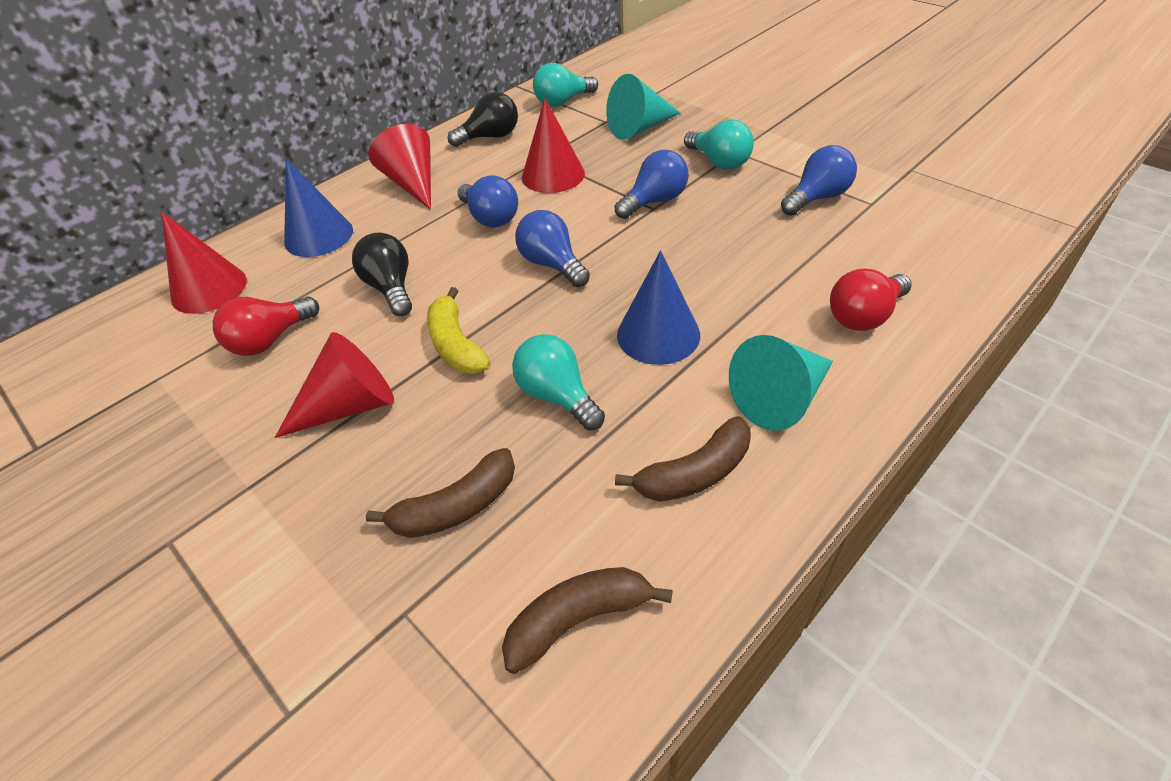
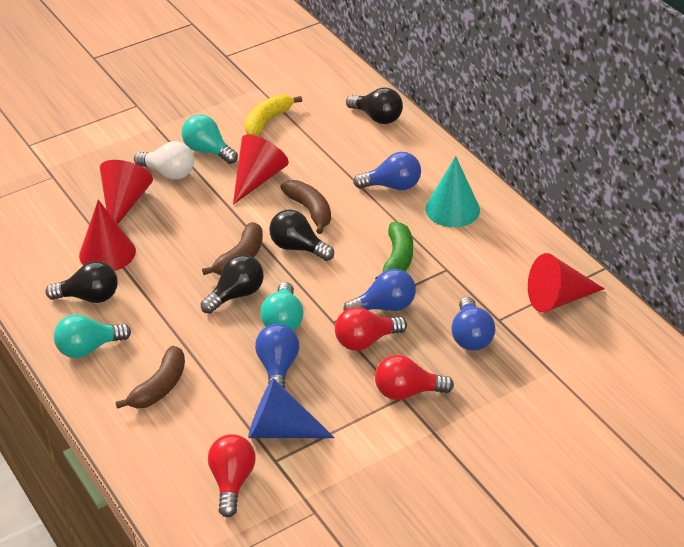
black light bulb: 2 -> 4
blue cone: 2 -> 1
green banana: 0 -> 1
red light bulb: 2 -> 3
turquoise cone: 2 -> 1
white light bulb: 0 -> 1

